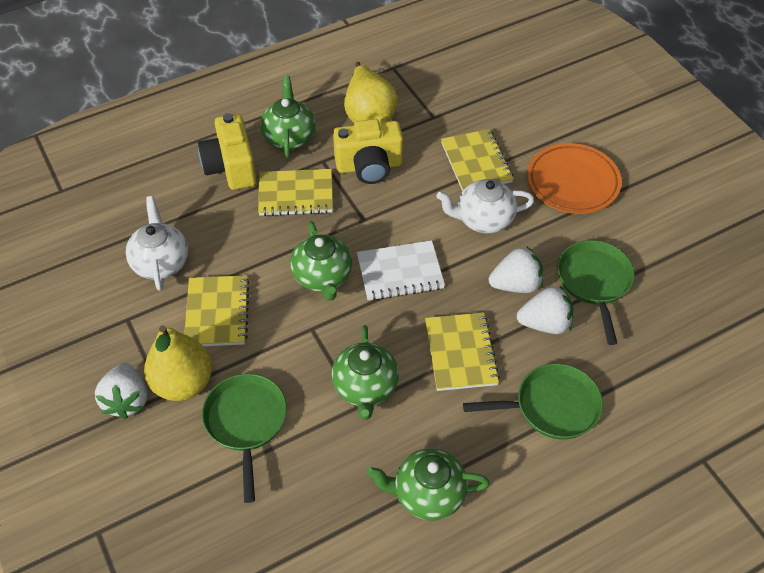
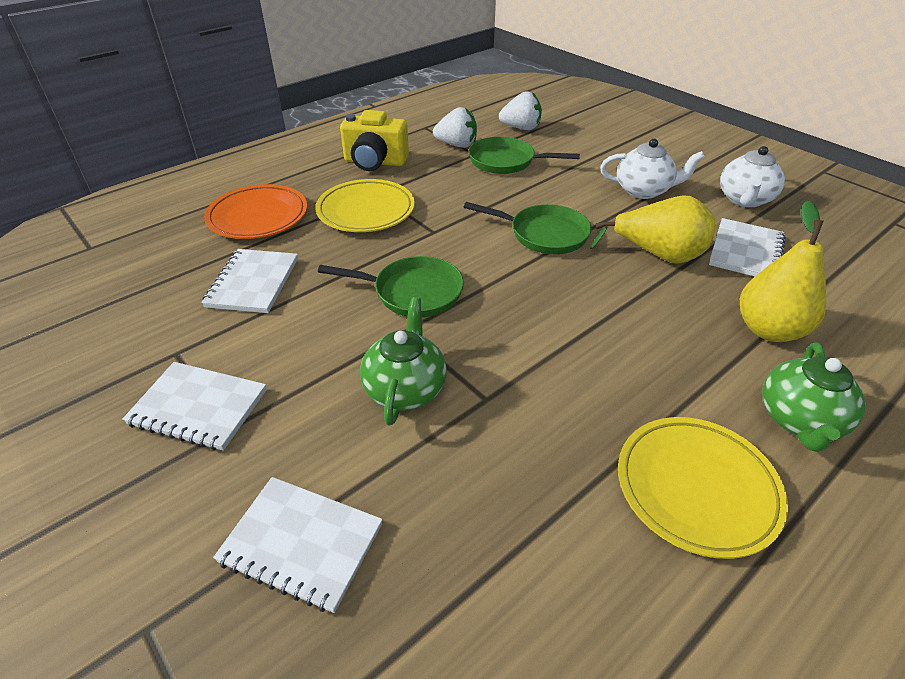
green teapot: 4 -> 2
white notebook: 1 -> 4
white strawberry: 3 -> 2
yellow camera: 2 -> 1
yellow notebook: 4 -> 0
yellow plate: 0 -> 2

